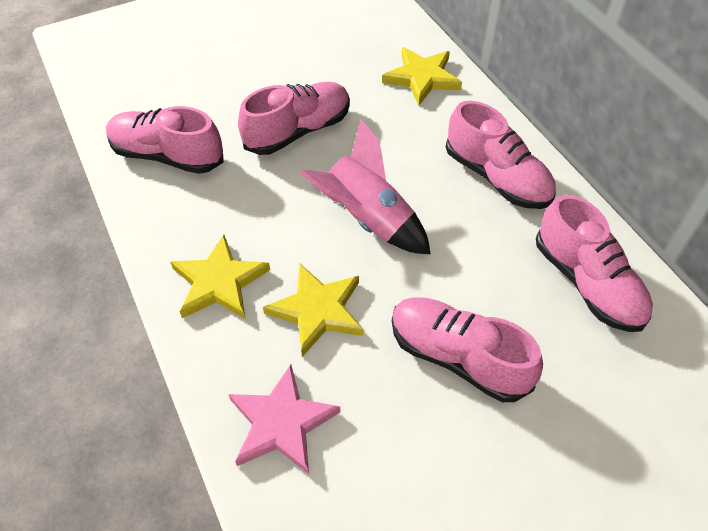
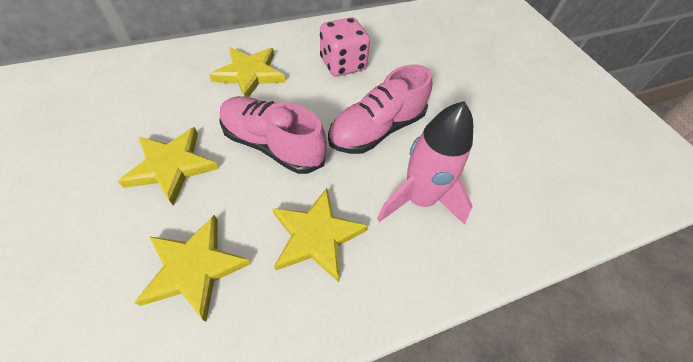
pink dice: 0 -> 1
pink shoe: 5 -> 2
pink star: 1 -> 0
yellow star: 3 -> 4

